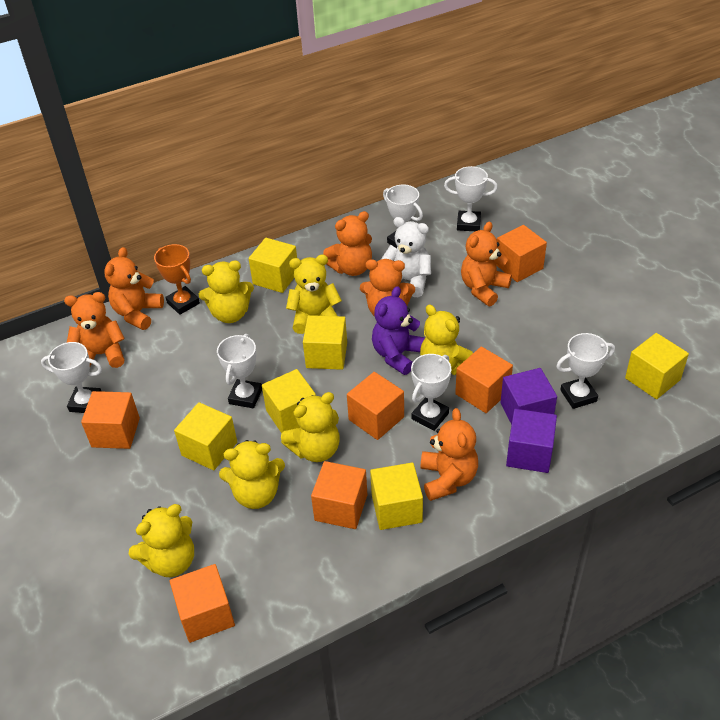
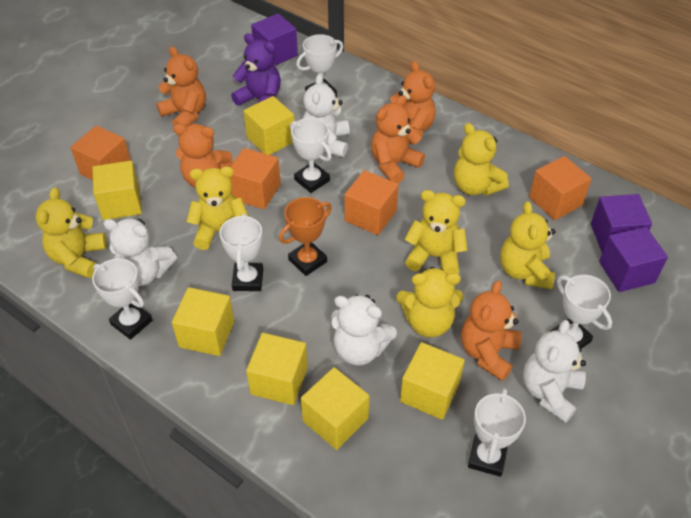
orange cube: 6 -> 4
orange teddy bear: 6 -> 5
purple cube: 2 -> 3
white teddy bear: 1 -> 4

